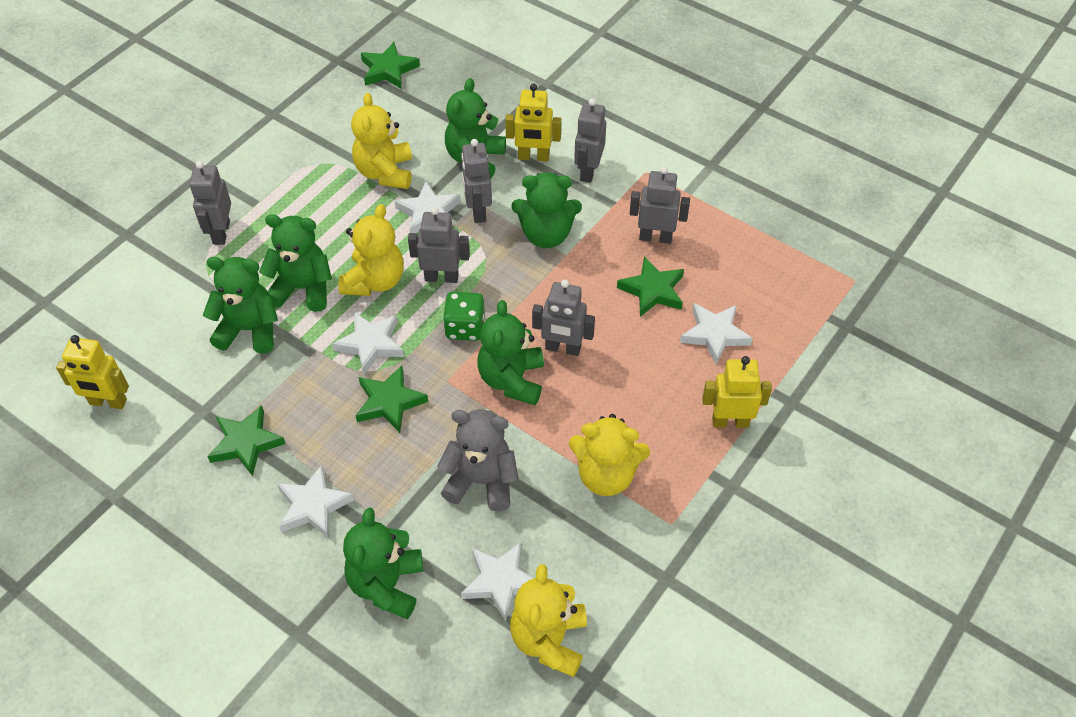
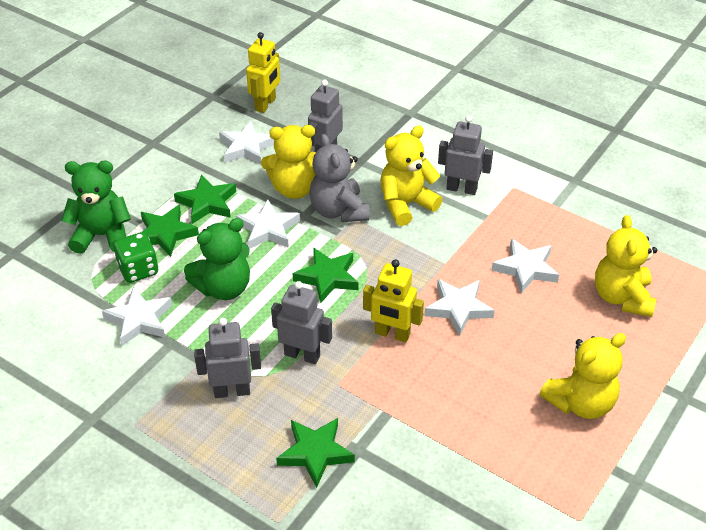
green teddy bear: 6 -> 2
grey robot: 6 -> 4
yellow robot: 3 -> 2

